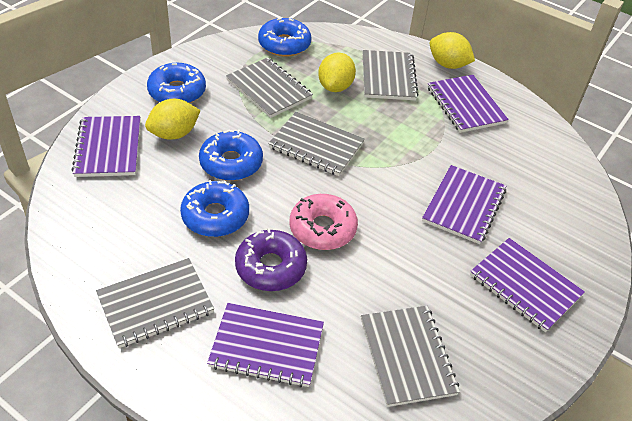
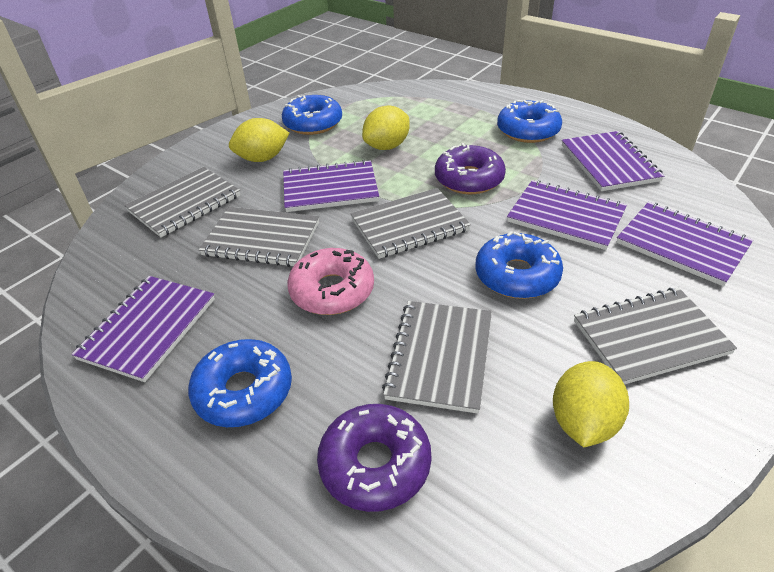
purple donut: 1 -> 2

